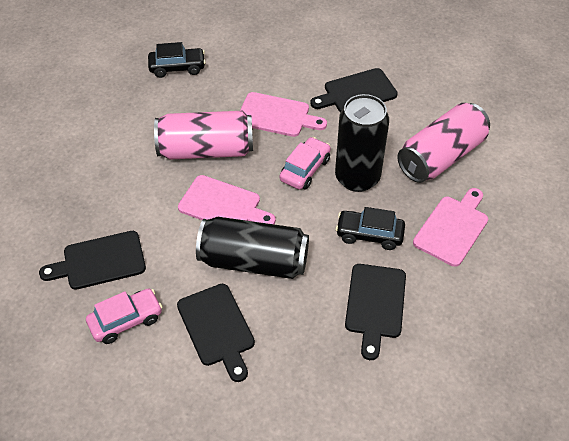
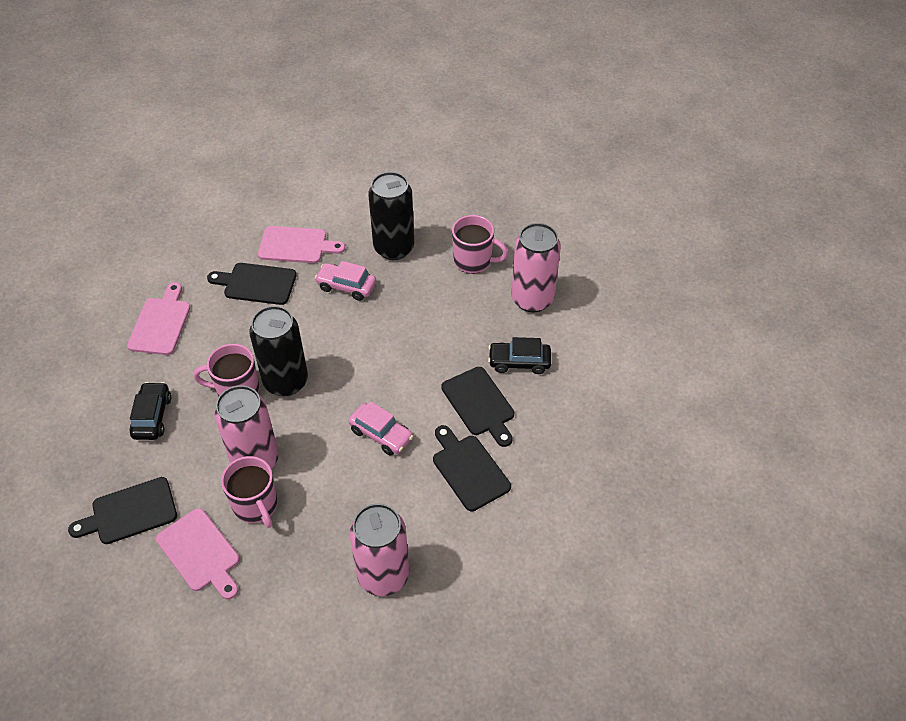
pink can: 2 -> 3
pink mug: 0 -> 3

